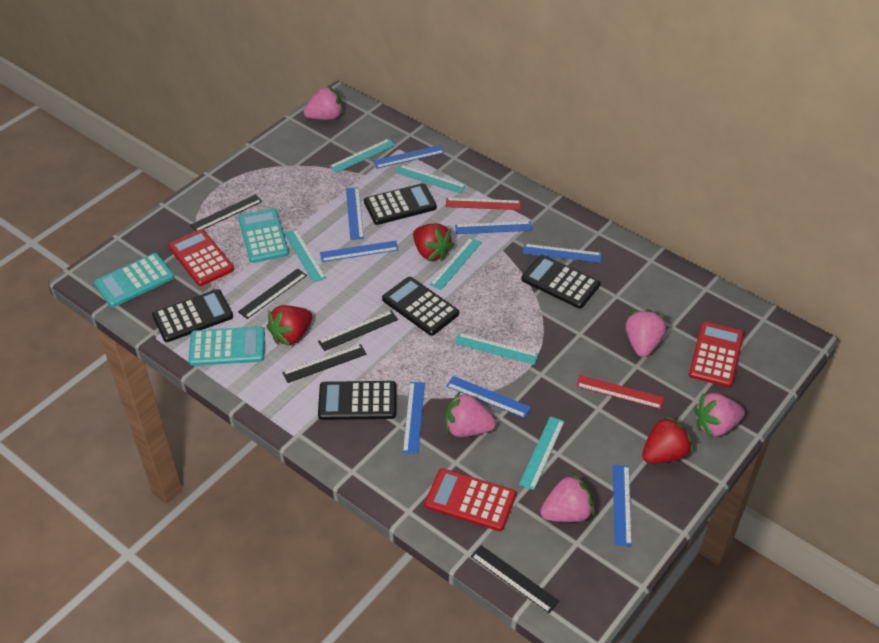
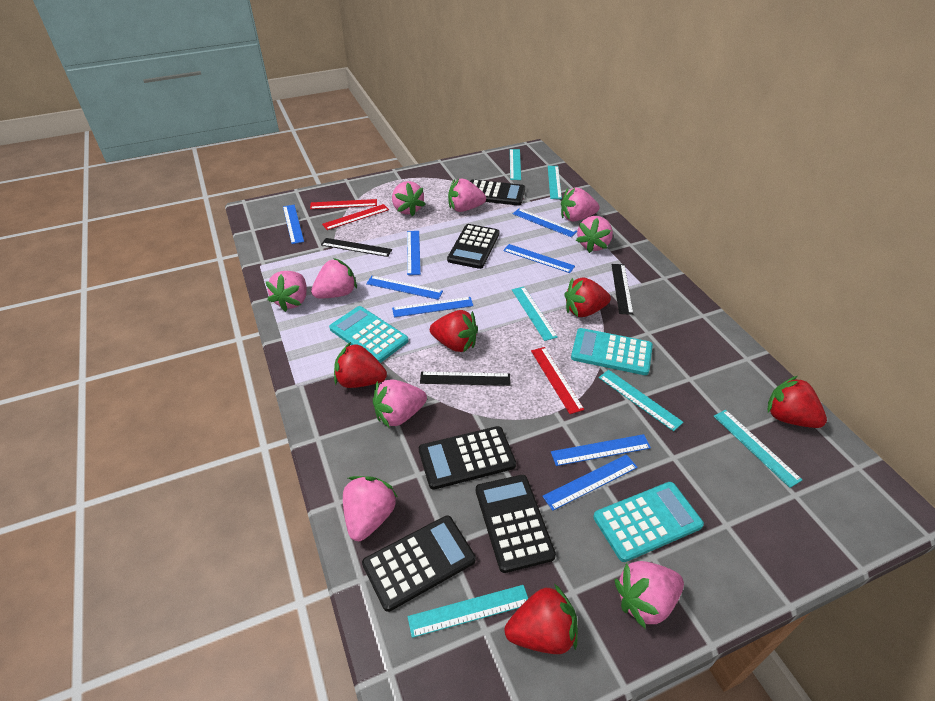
black ruler: 5 -> 3
pink strawberry: 5 -> 9
red calculator: 3 -> 0
red ruler: 2 -> 3
red strawberry: 3 -> 5

